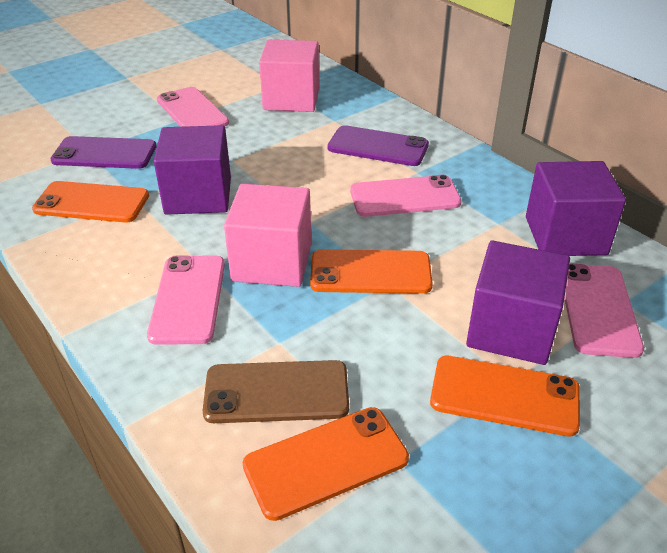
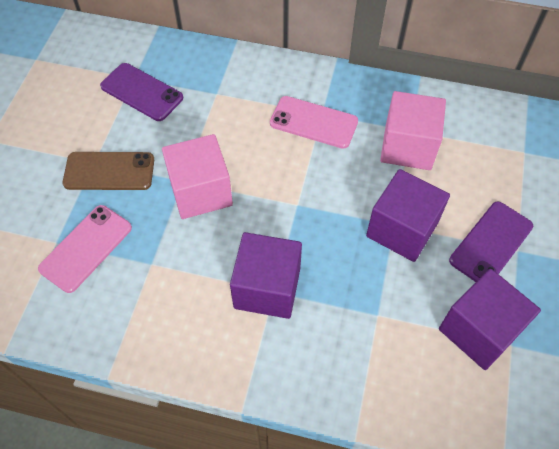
orange phone: 4 -> 0
pink phone: 4 -> 2

